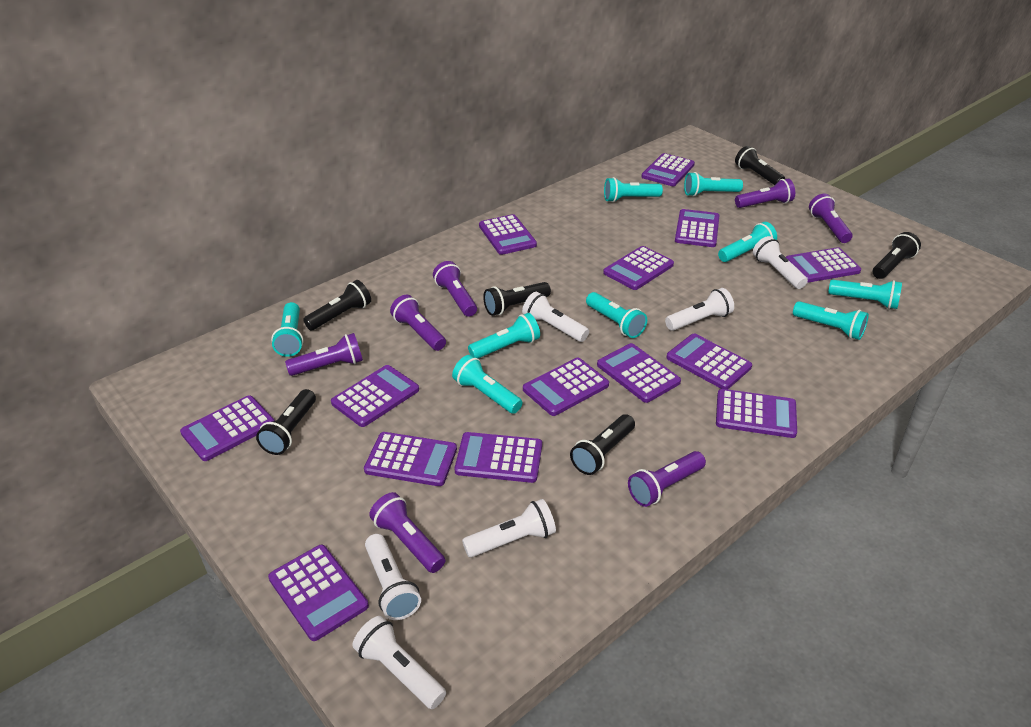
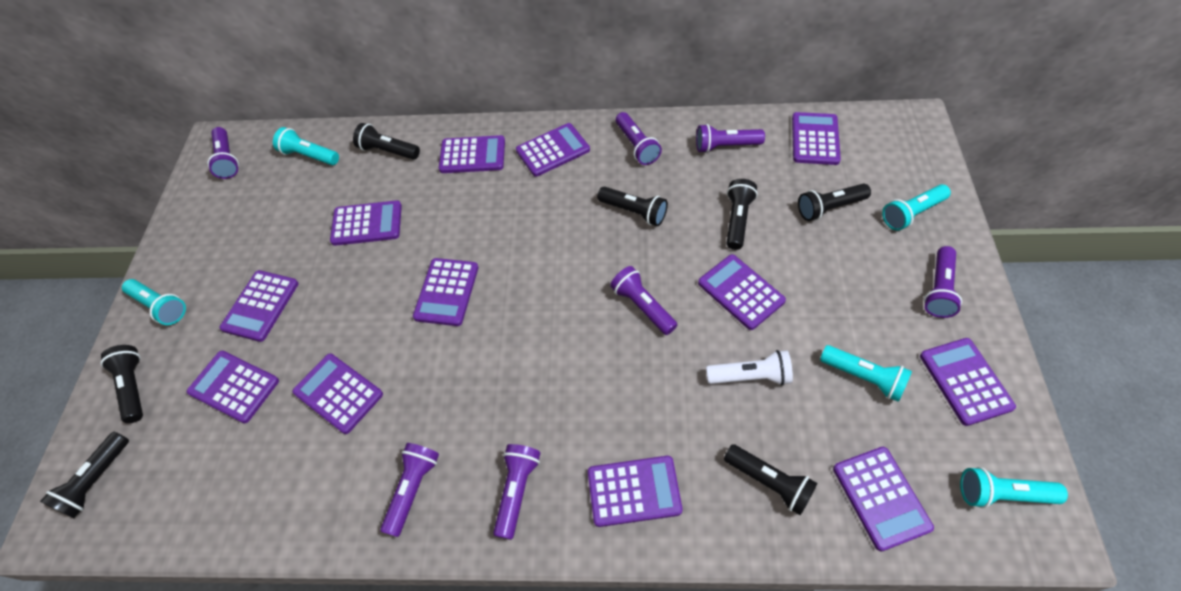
black flashlight: 6 -> 7
purple calculator: 14 -> 12
turquoise flashlight: 9 -> 5
white flashlight: 6 -> 1

